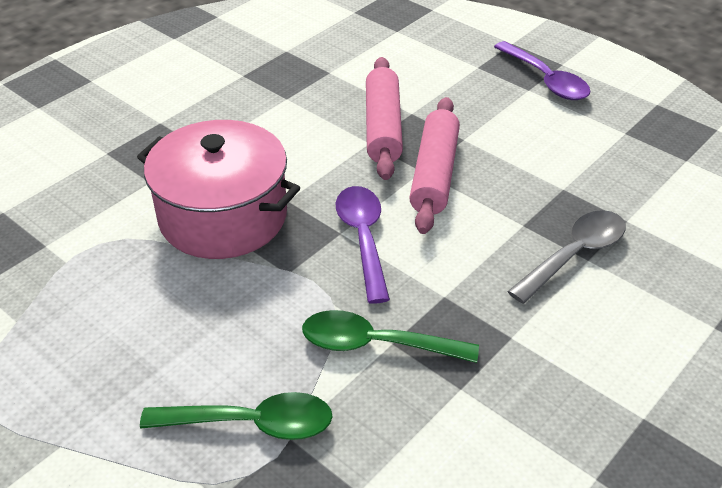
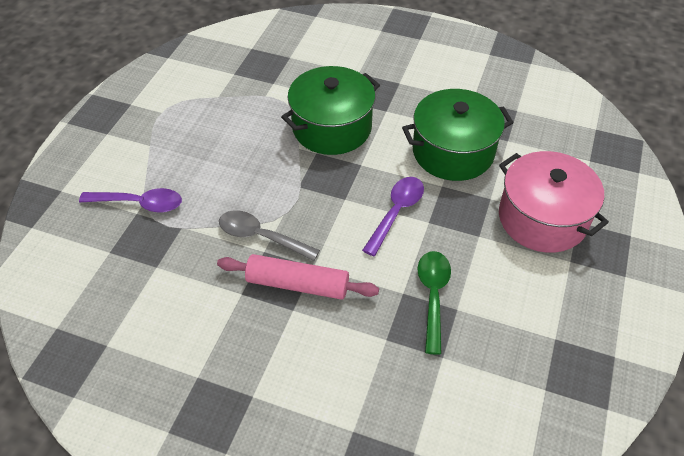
green pot: 0 -> 2
green spoon: 2 -> 1
pink rolling pin: 2 -> 1

